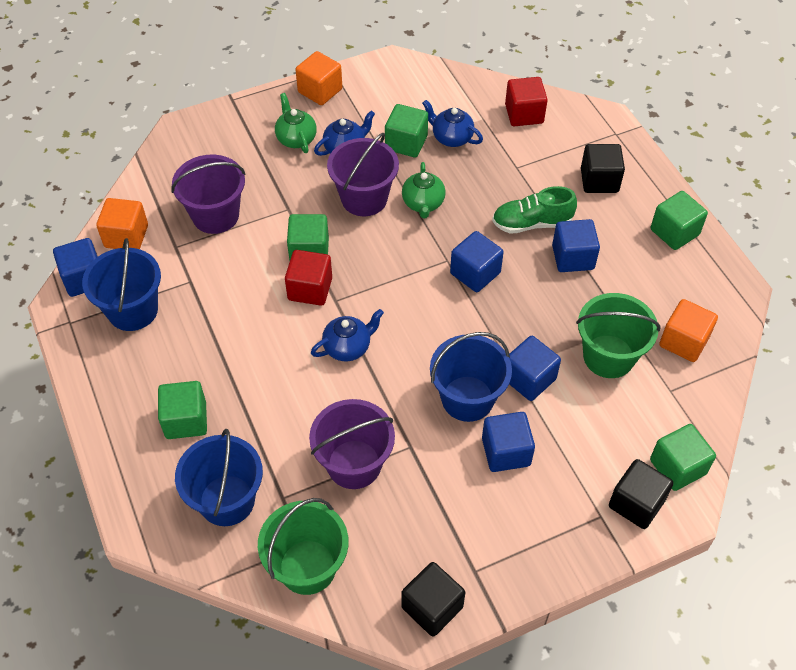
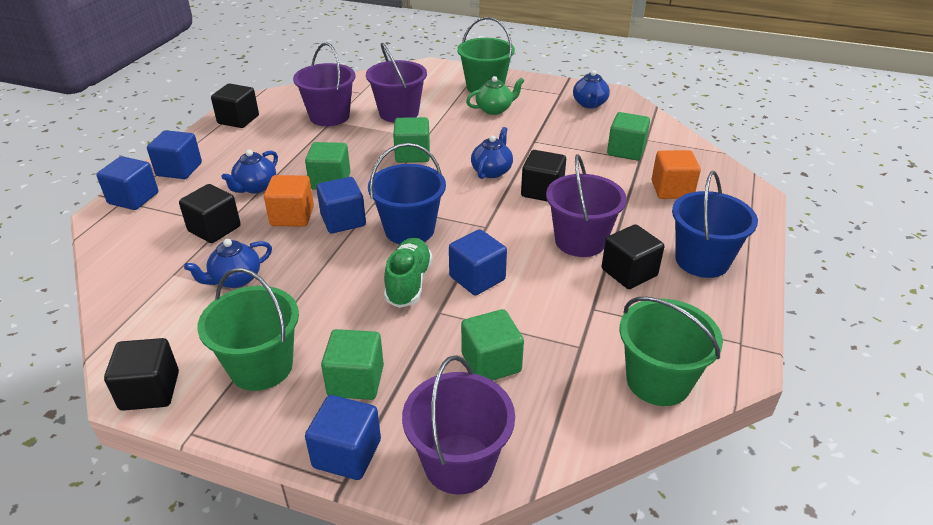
black cube: 3 -> 5
blue bucket: 3 -> 2
blue teapot: 3 -> 4
green bucket: 2 -> 3
green teapot: 2 -> 1
orange cube: 3 -> 2
purple bucket: 3 -> 4
red cube: 2 -> 0

